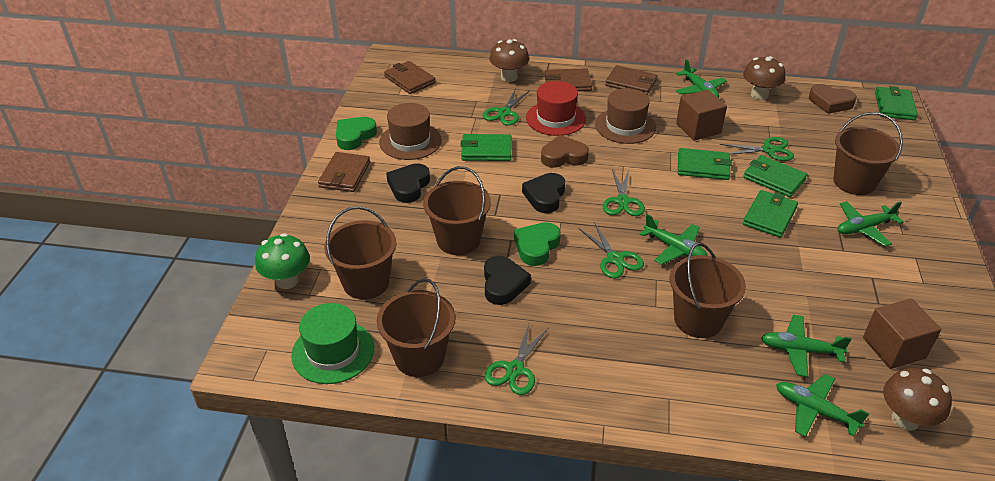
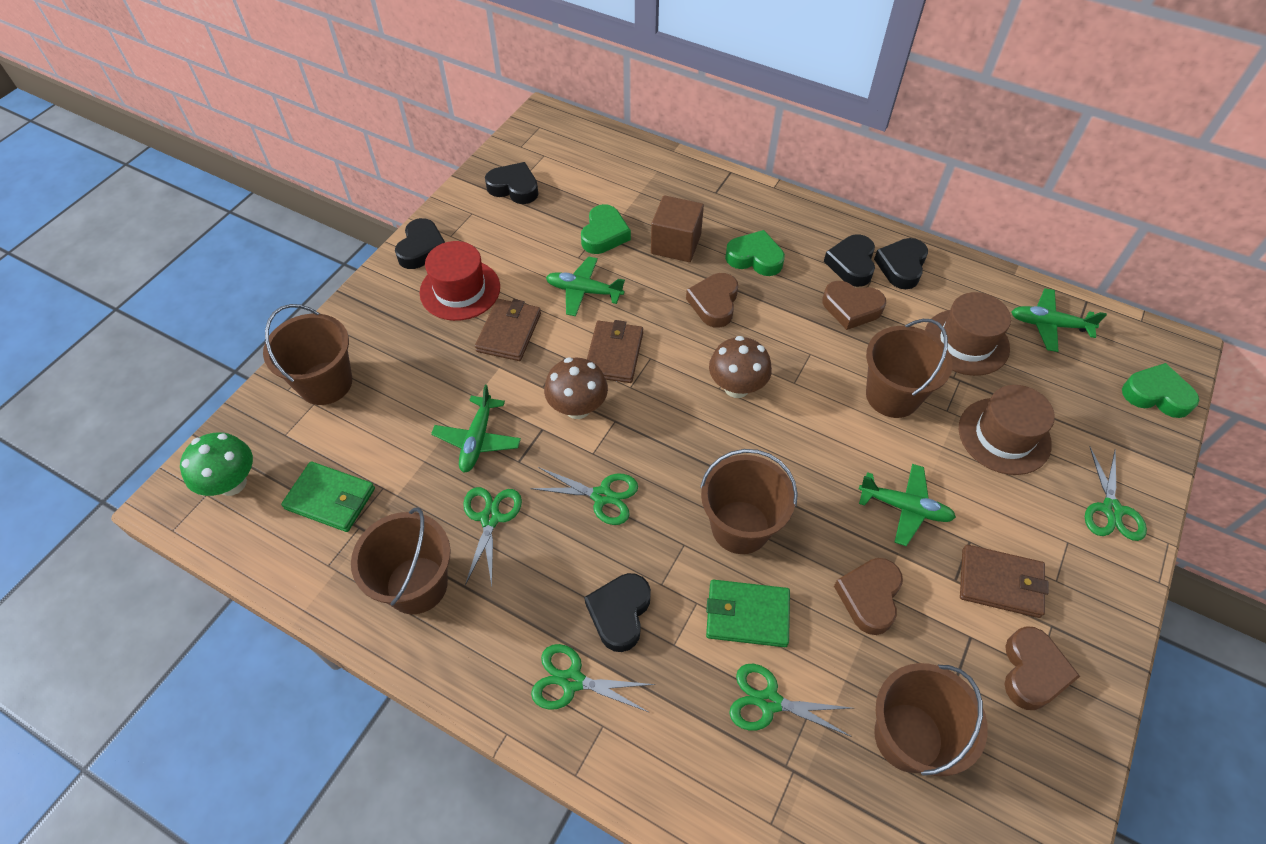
black heart: 3 -> 5
brown cube: 2 -> 1
brown heart: 2 -> 4
brown mushroom: 3 -> 2
brown wallet: 4 -> 3
green hat: 1 -> 0
green heart: 2 -> 3
green plane: 5 -> 4
green wallet: 5 -> 2

